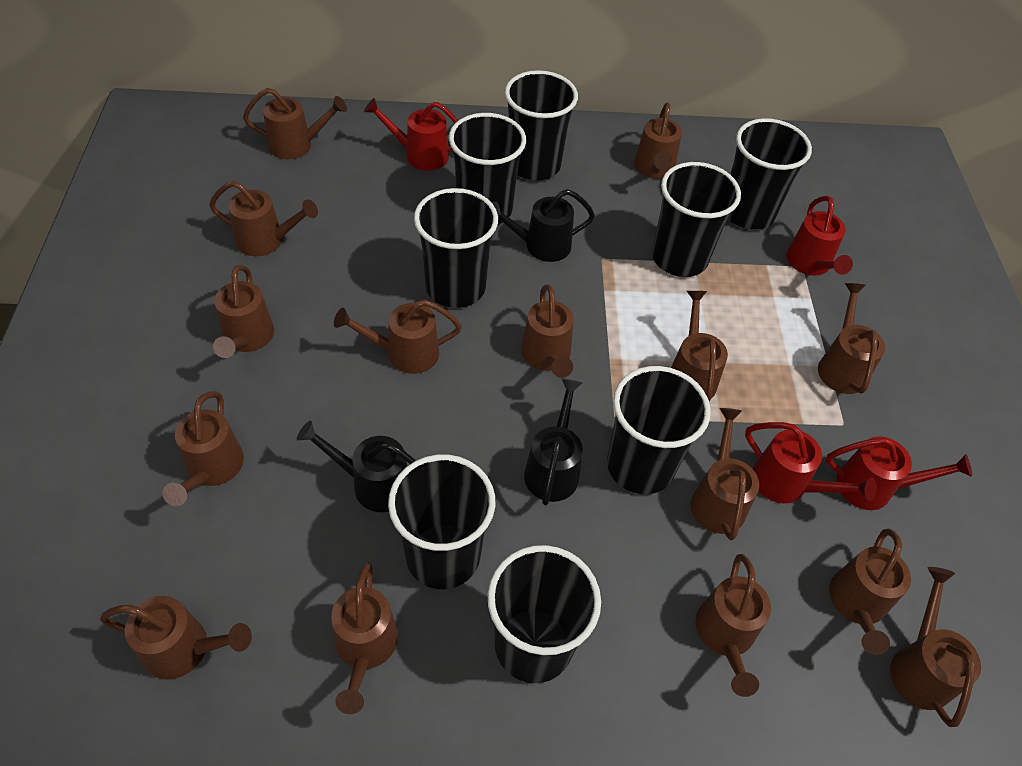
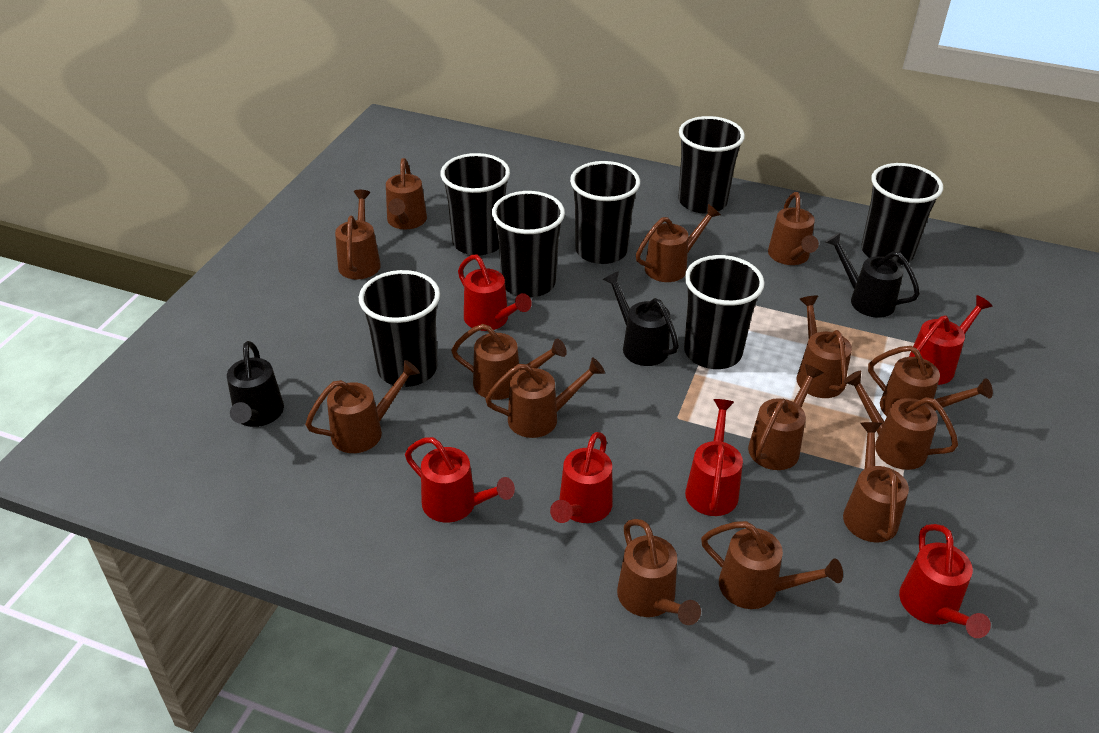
black cup: 8 -> 7
brown watering can: 15 -> 14
red watering can: 4 -> 6

